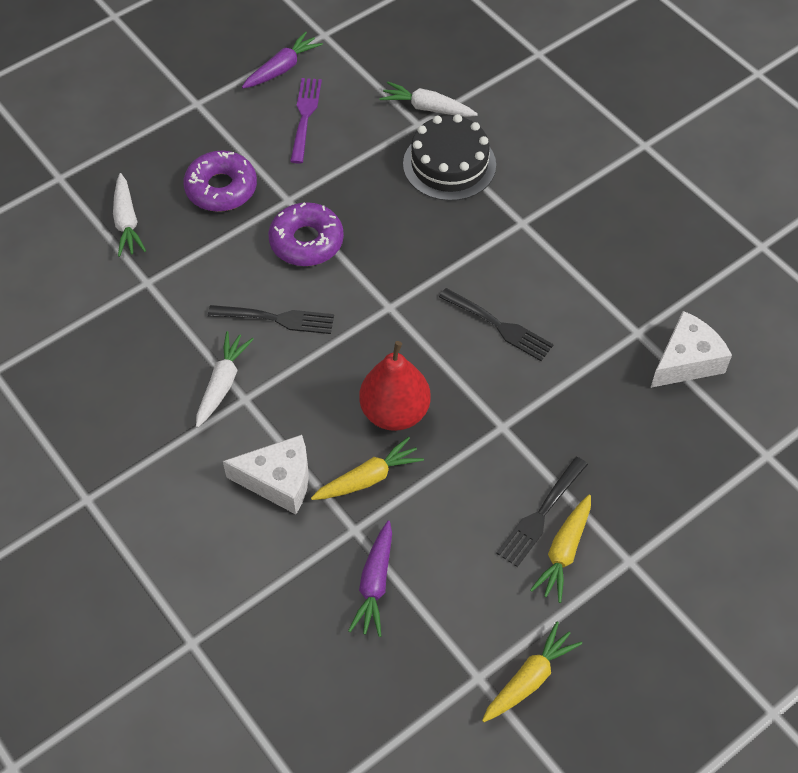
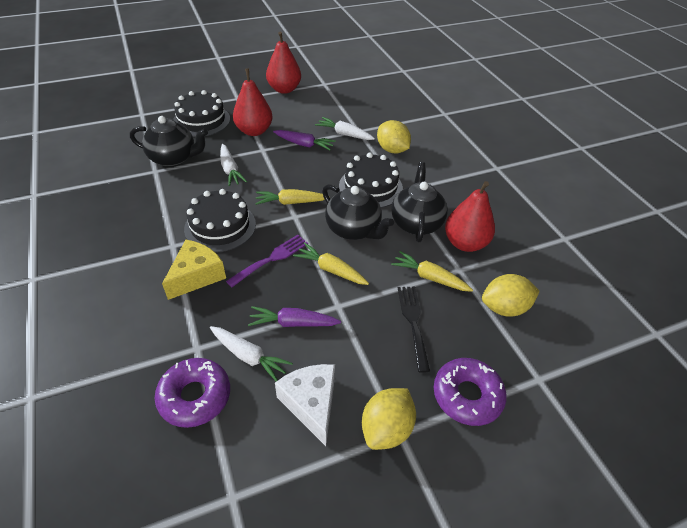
black cake: 1 -> 3
black fork: 3 -> 1
black teapot: 0 -> 3
red pear: 1 -> 3
white cheese: 2 -> 1
yellow cheese: 0 -> 1
yellow lemon: 0 -> 3

